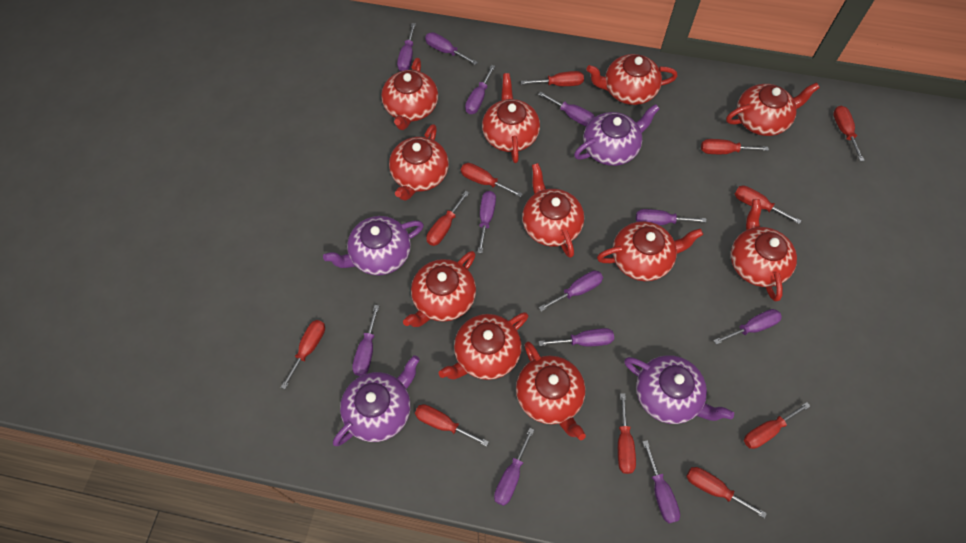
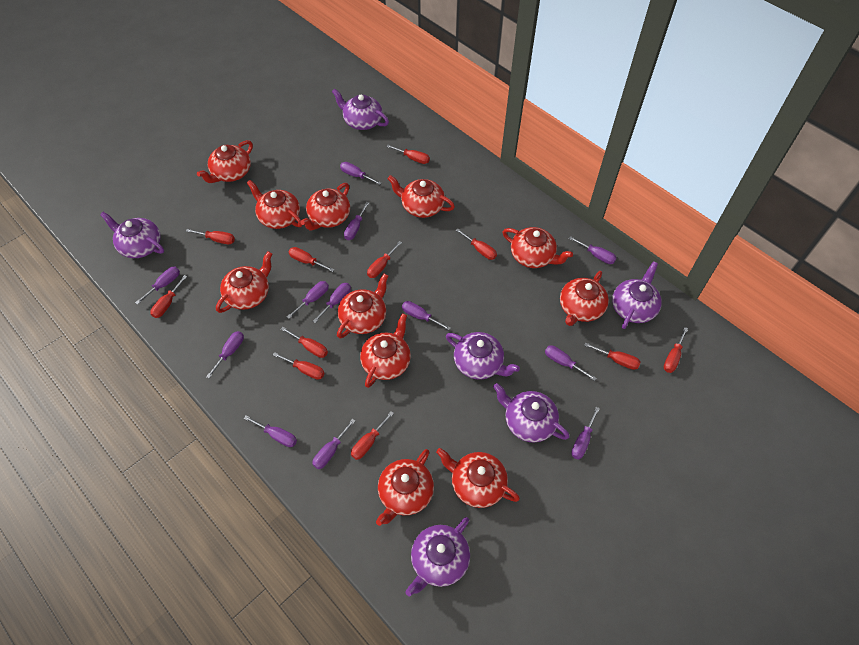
purple teapot: 4 -> 6

